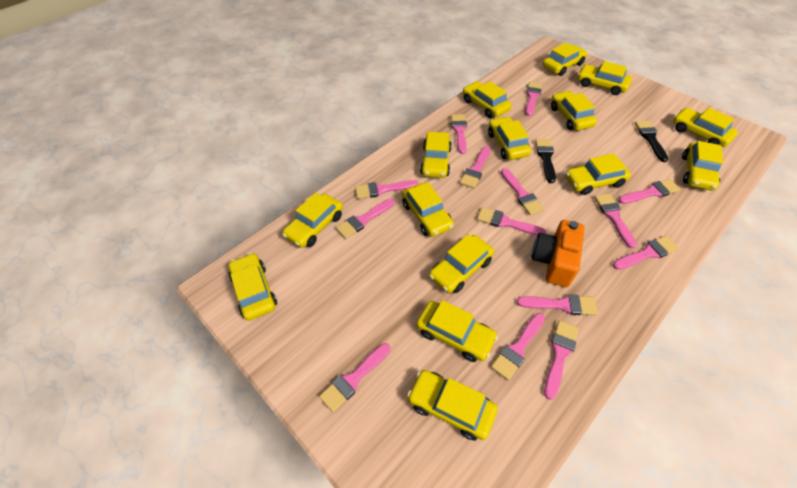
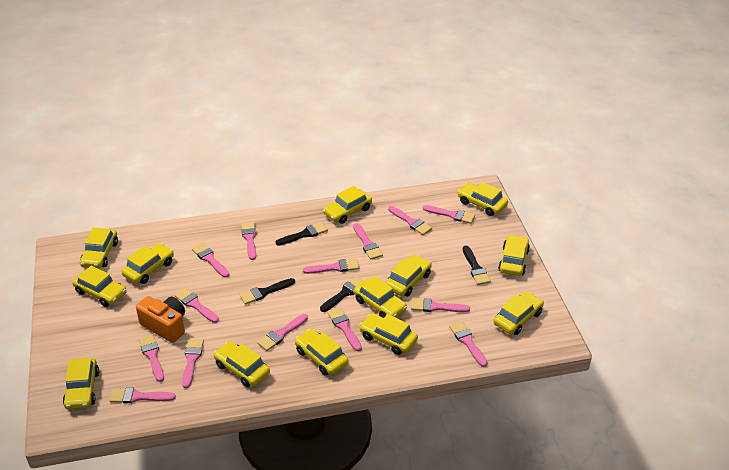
black brush: 2 -> 4
yellow car: 15 -> 13

